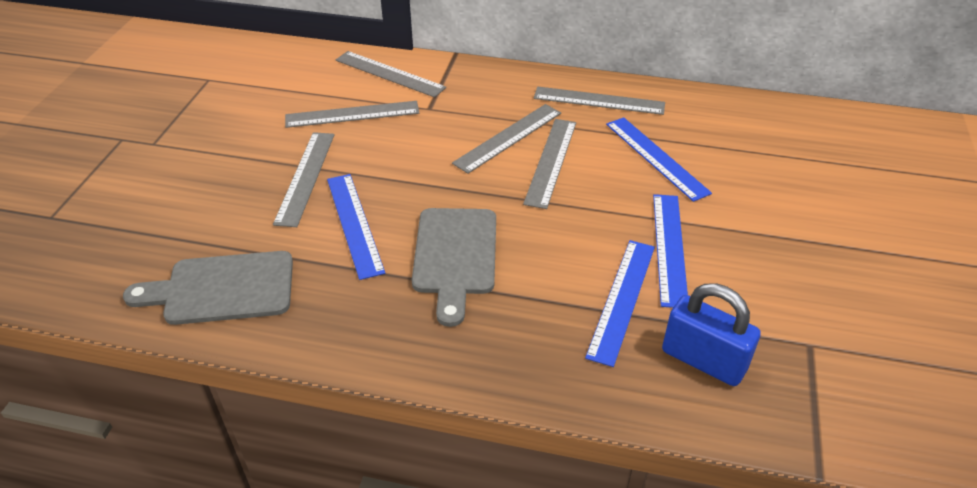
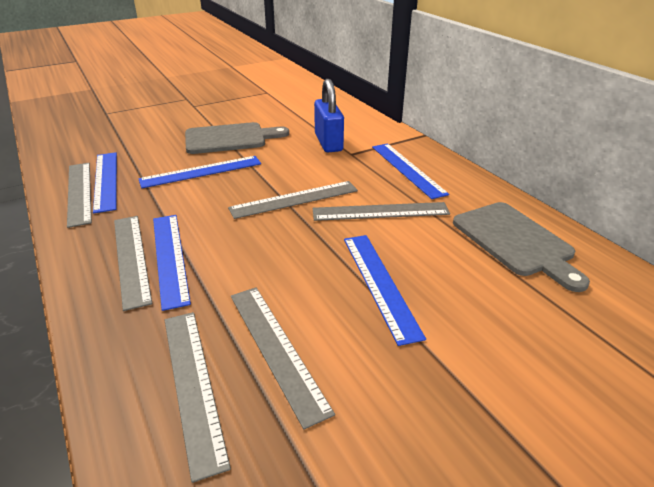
blue ruler: 4 -> 5

